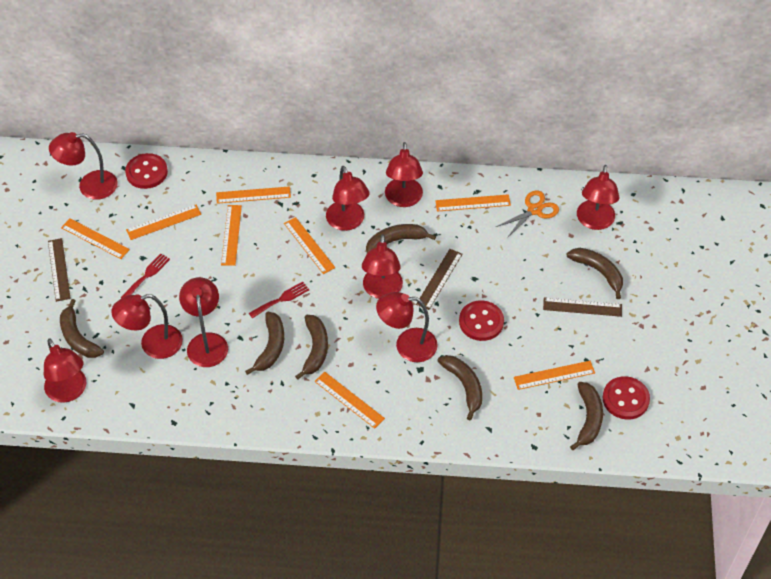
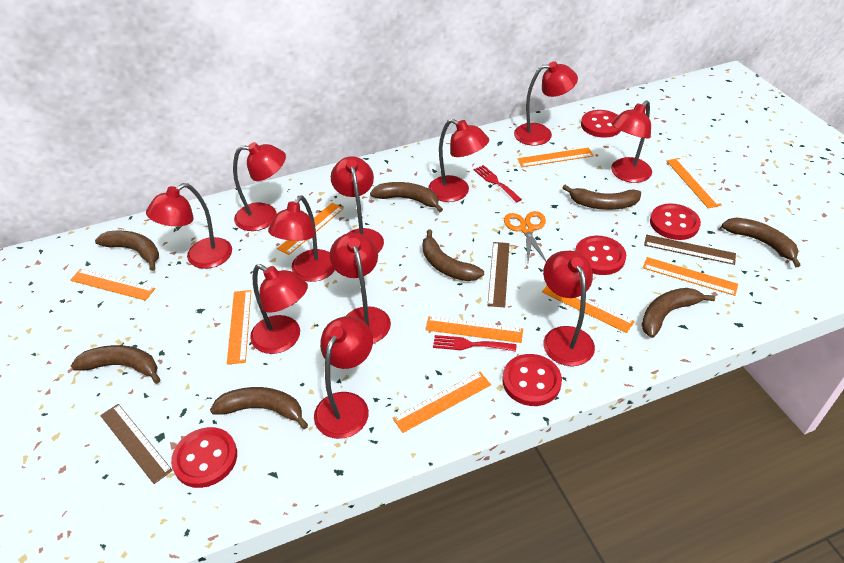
brown banana: 7 -> 8
orange ruler: 8 -> 9
red button: 3 -> 5
red lamp: 9 -> 11

